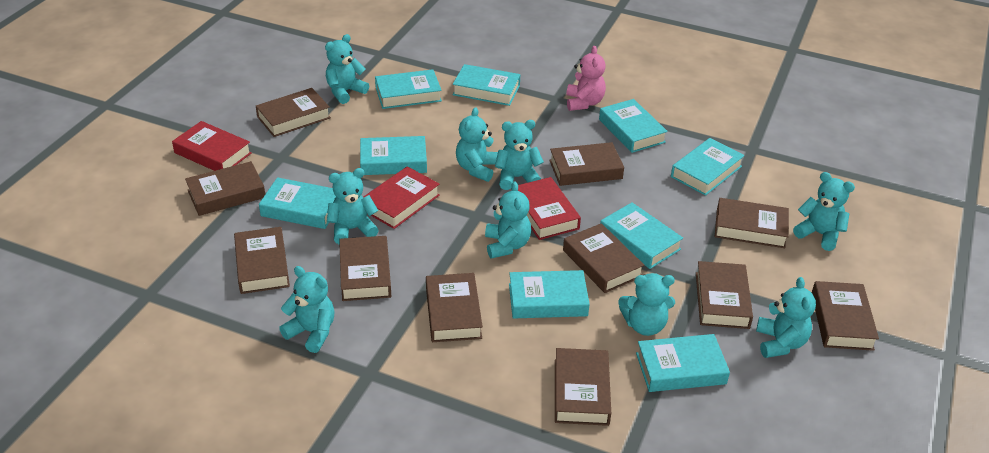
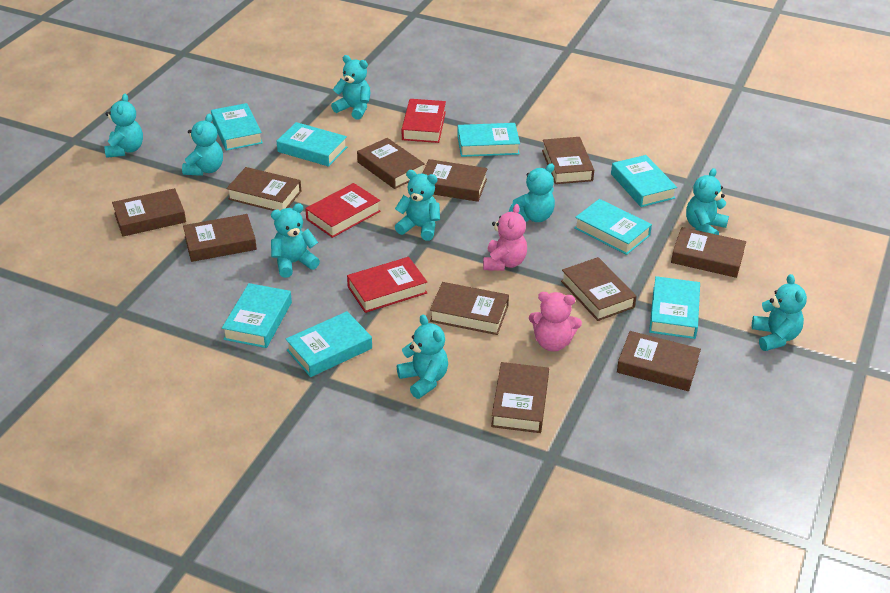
pink teddy bear: 1 -> 2
turquoise book: 9 -> 8

